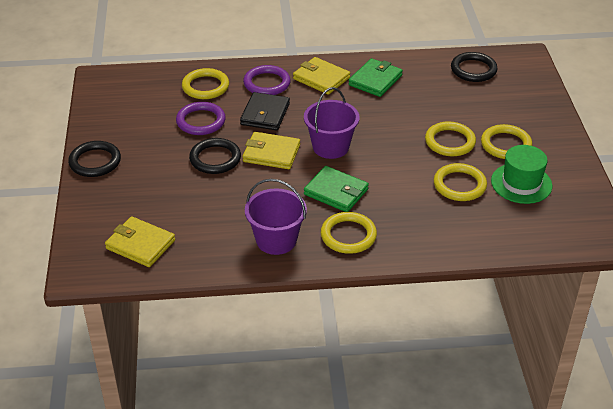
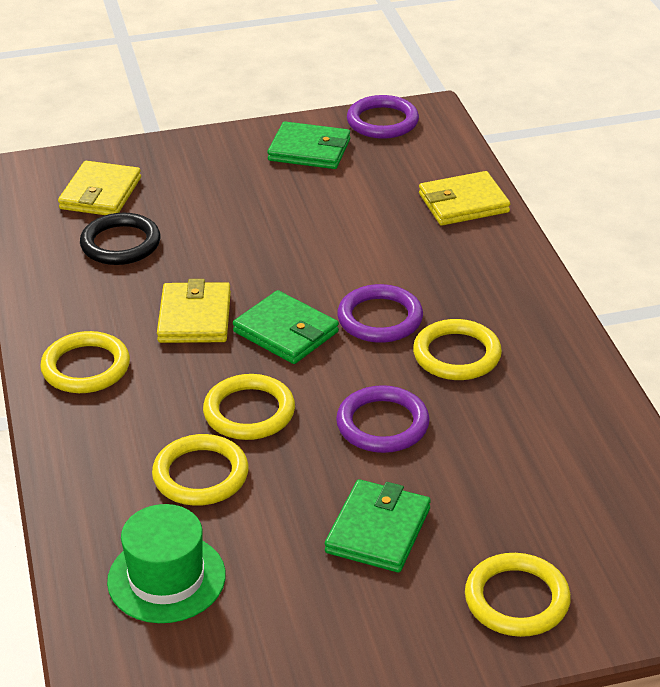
black ring: 3 -> 1
black wallet: 1 -> 0
green wallet: 2 -> 3
purple bucket: 2 -> 0
purple ring: 2 -> 3

